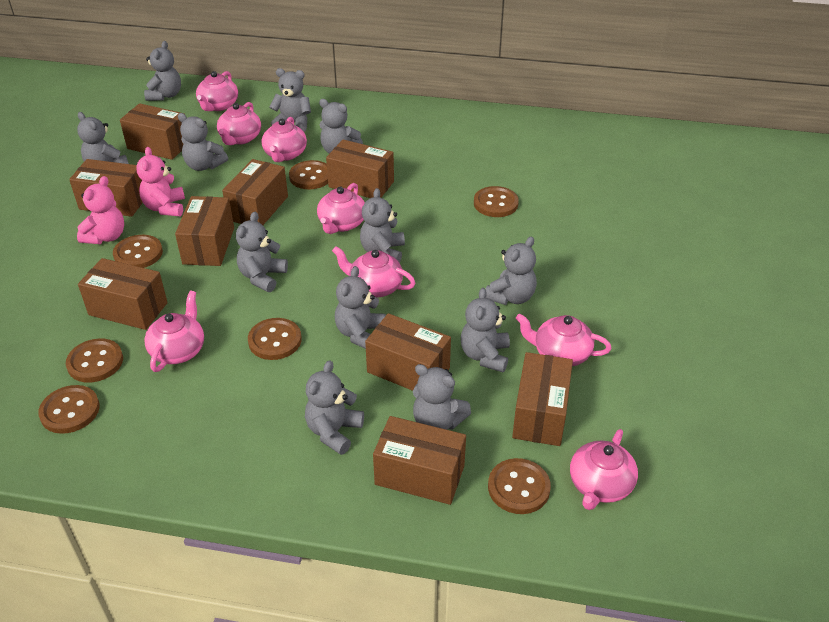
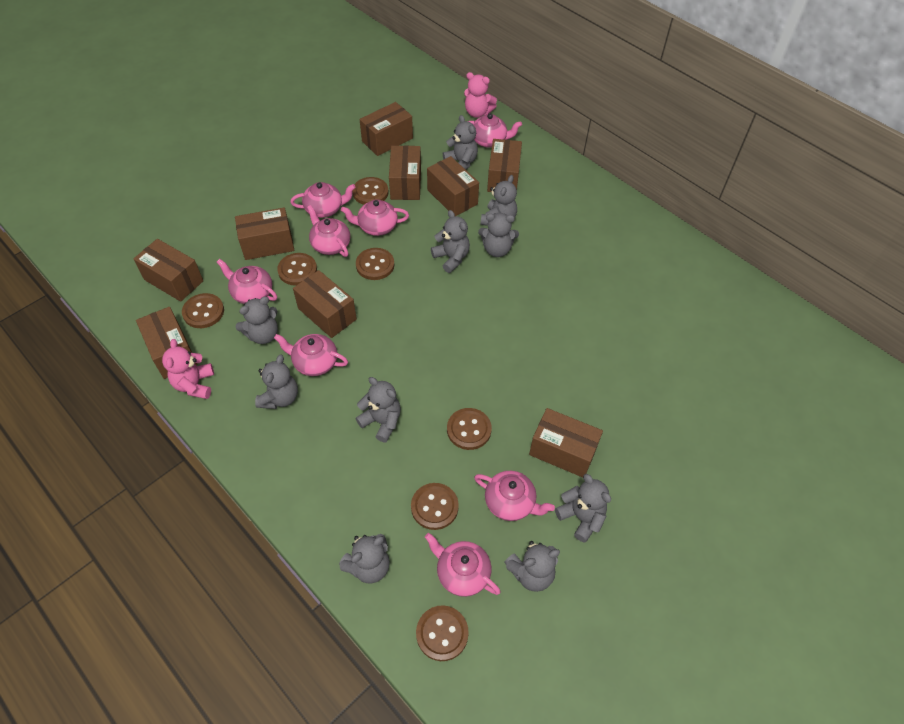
grey teddy bear: 12 -> 10

